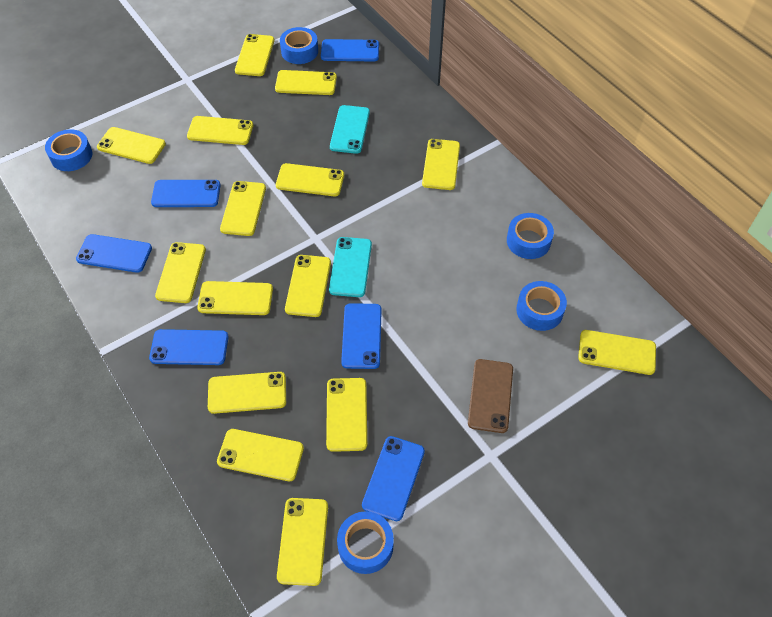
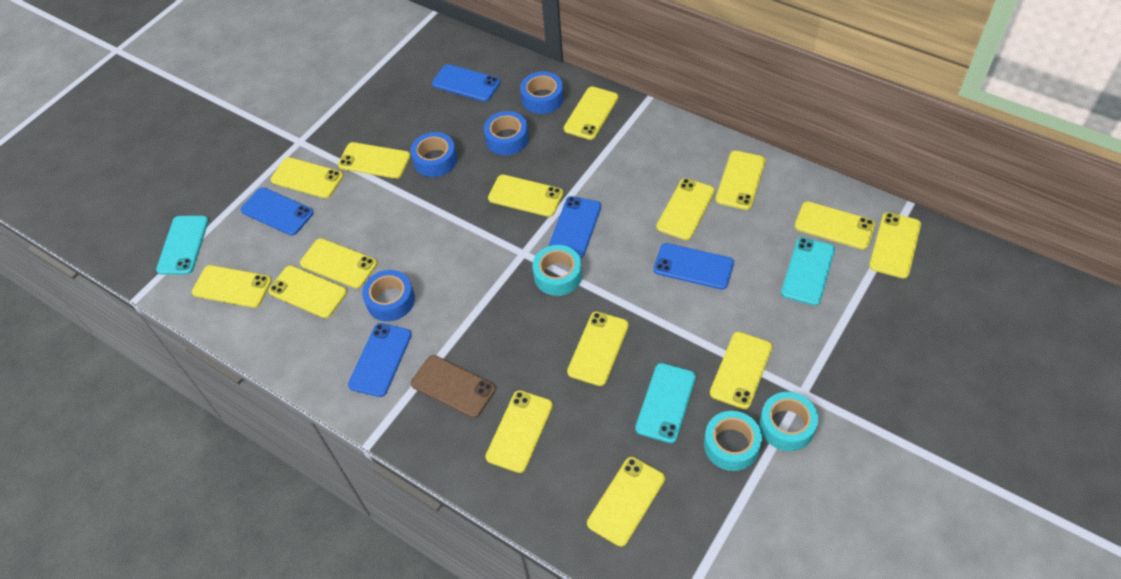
blue phone: 6 -> 5
blue tape: 5 -> 4
turquoise phone: 2 -> 3
turquoise tape: 0 -> 3

